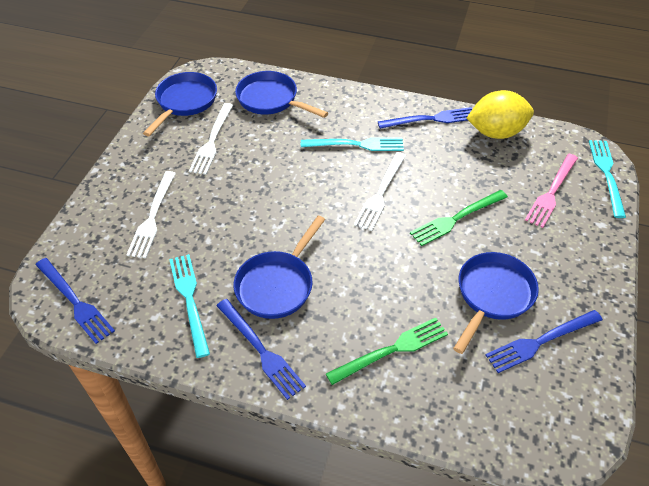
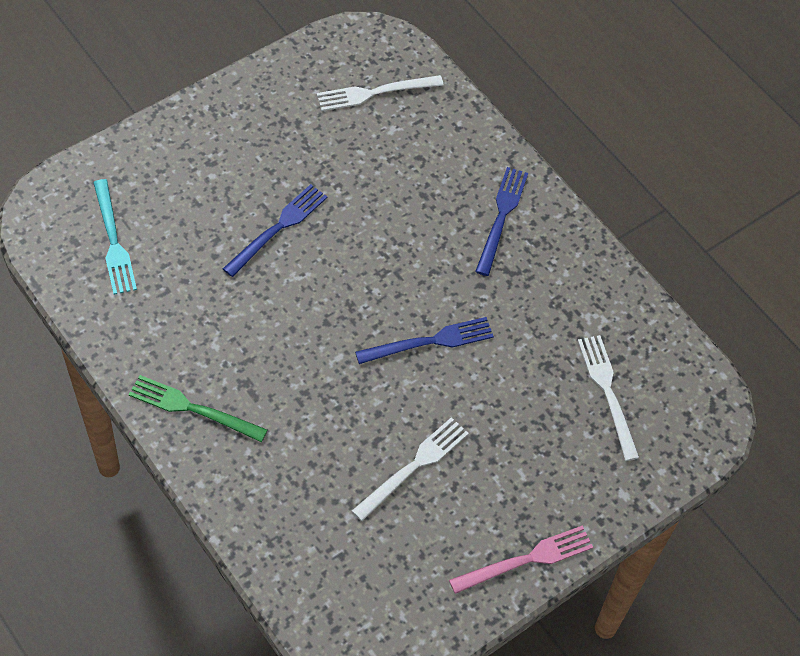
blue fork: 4 -> 3
blue pan: 4 -> 0
green fork: 2 -> 1
turquoise fork: 3 -> 1
yellow lemon: 1 -> 0

